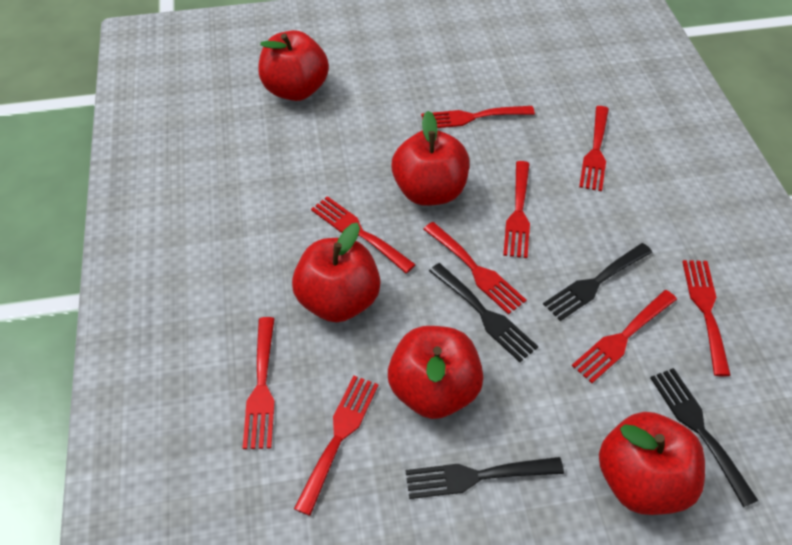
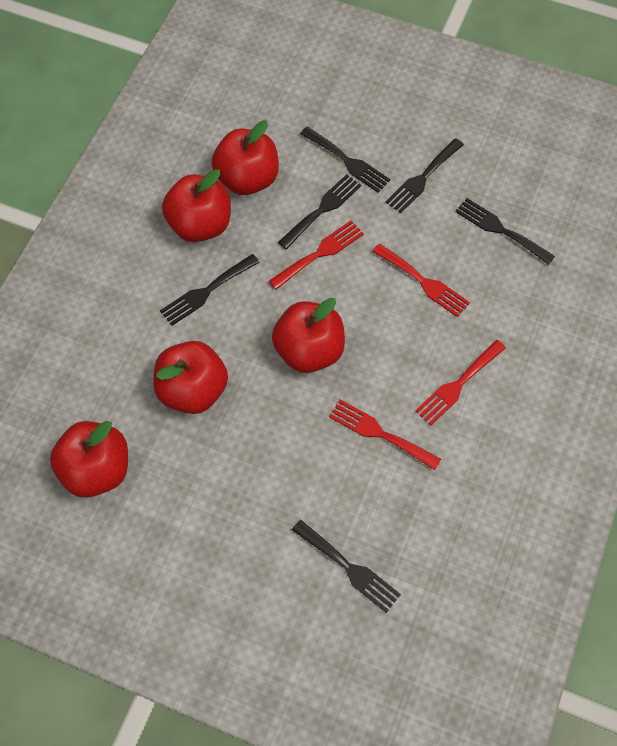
black fork: 4 -> 6
red fork: 9 -> 4

